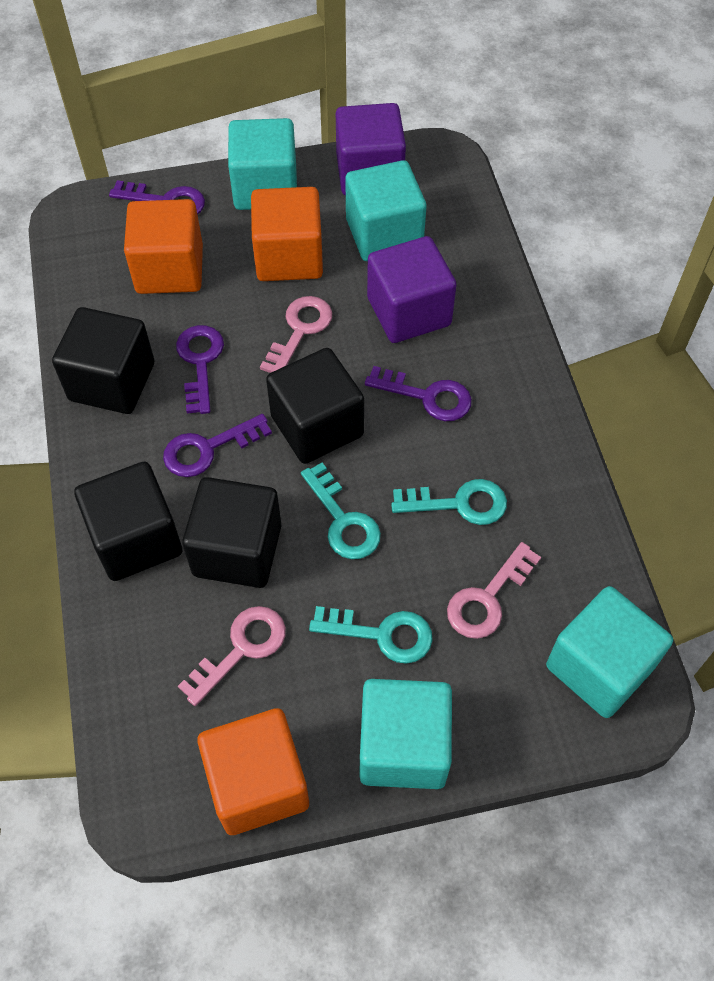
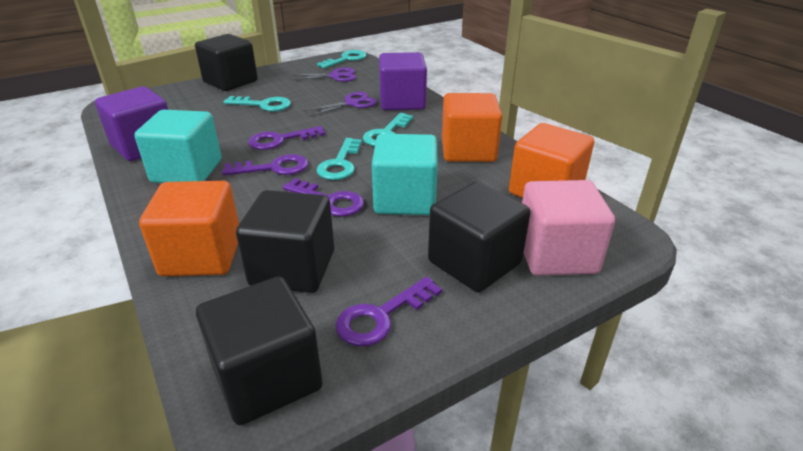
pink cube: 0 -> 1
pink key: 3 -> 0
purple scissors: 0 -> 2
turquoise cube: 4 -> 2
turquoise key: 3 -> 4

